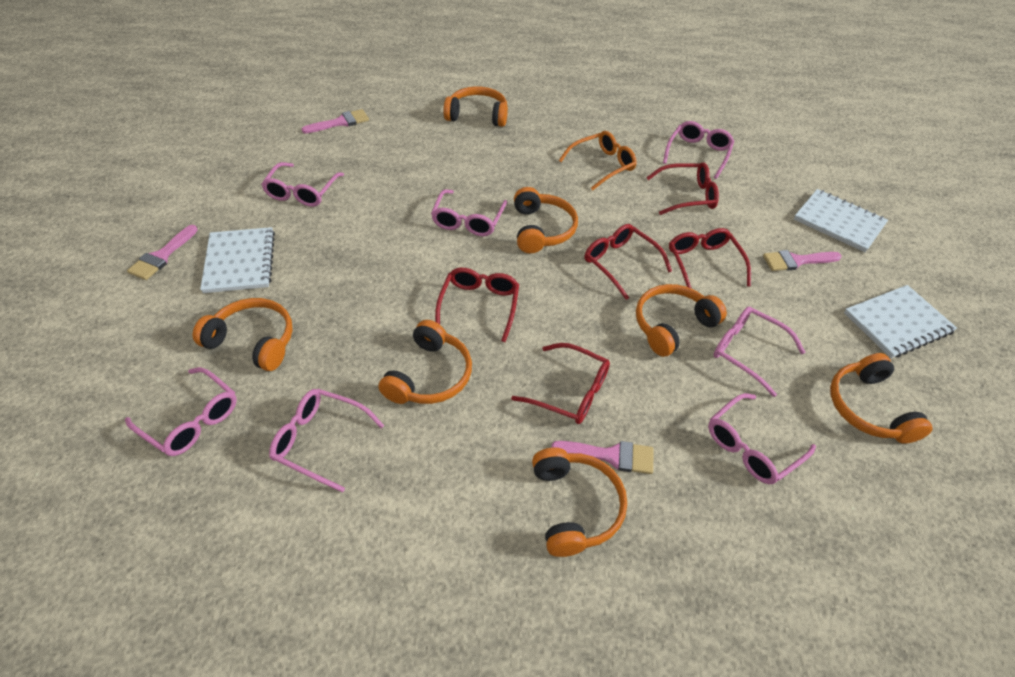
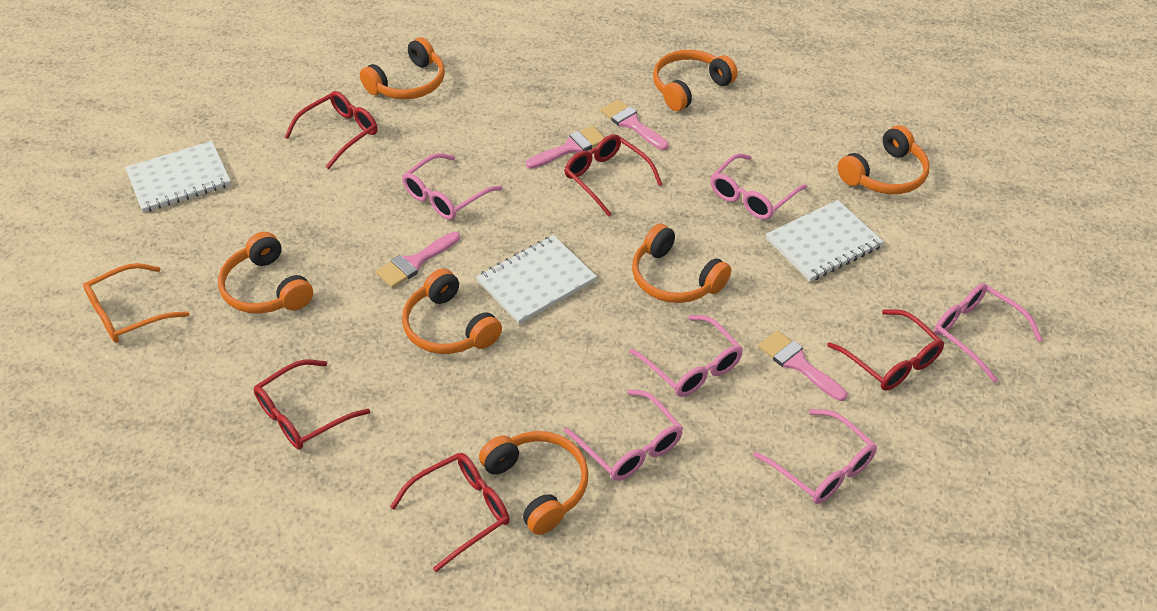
pink glasses: 7 -> 6

